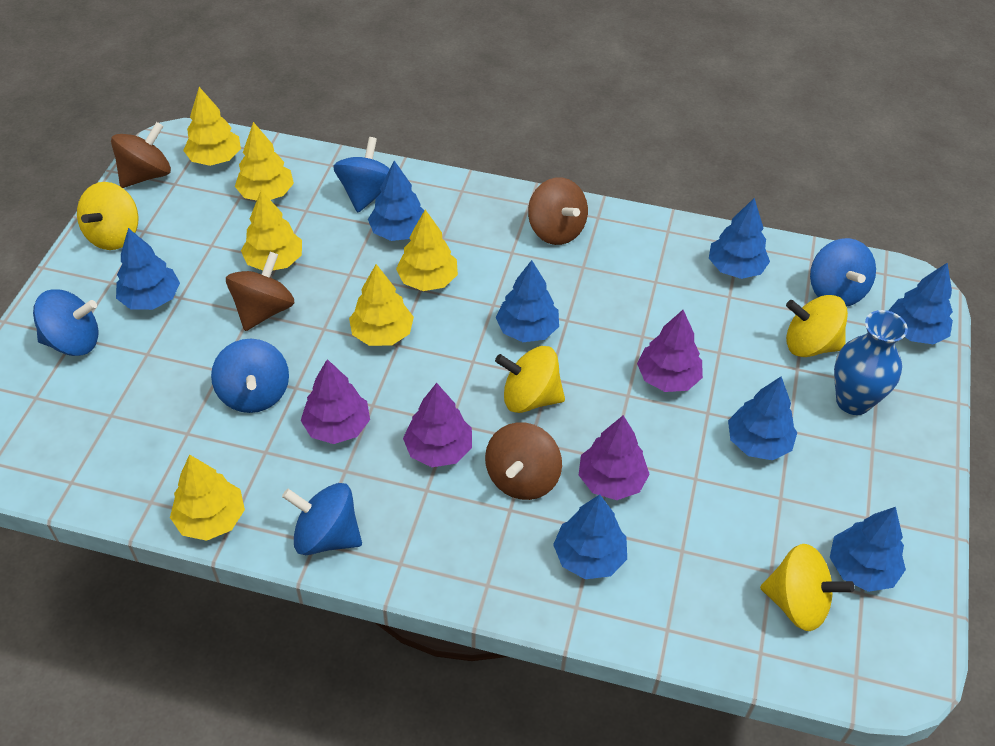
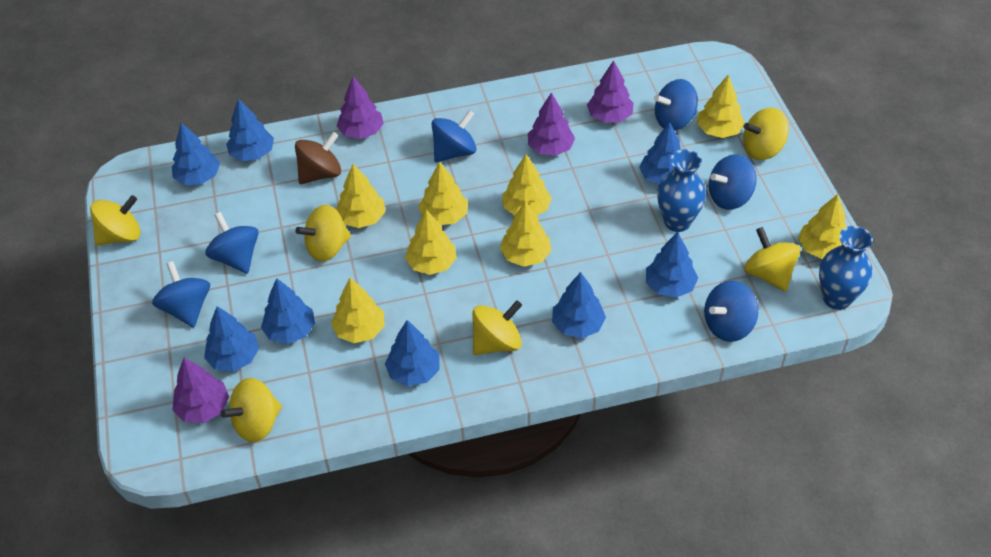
blue spinning top: 5 -> 6
blue vase: 1 -> 2
brown spinning top: 4 -> 1
yellow spinning top: 4 -> 6
yellow tree: 6 -> 8

